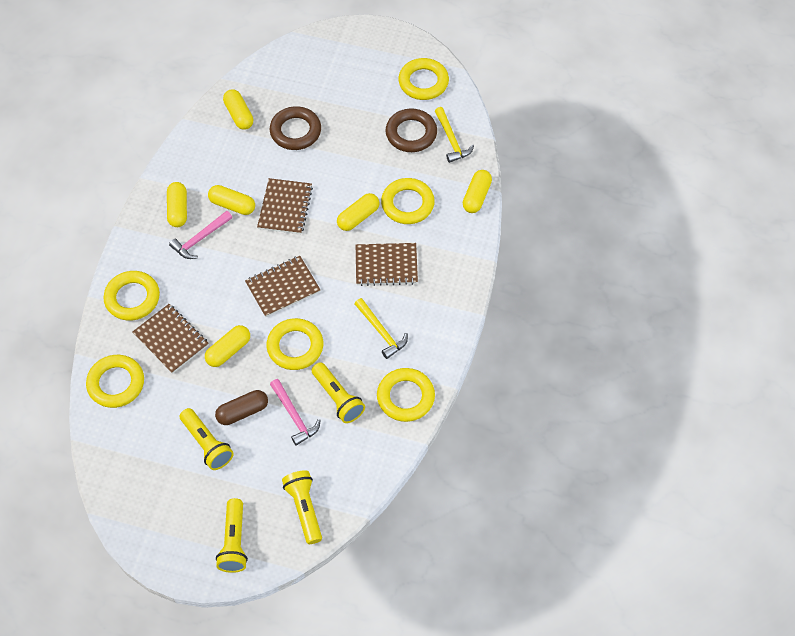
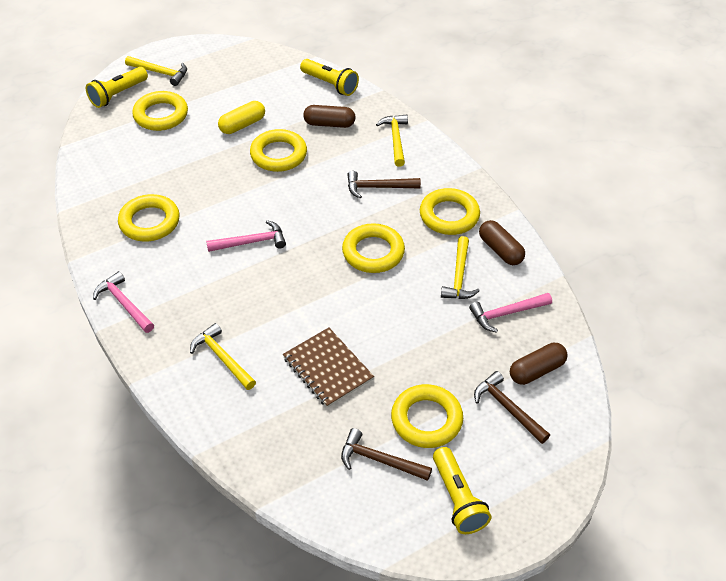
brown capsule: 1 -> 3
brown hammer: 0 -> 3
brown notebook: 4 -> 1
brown ring: 2 -> 0
pink hammer: 2 -> 3
yellow capsule: 6 -> 1
yellow flashlight: 4 -> 3
yellow hammer: 2 -> 4

